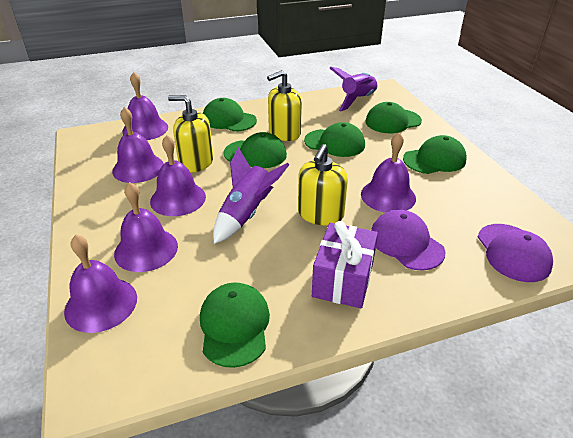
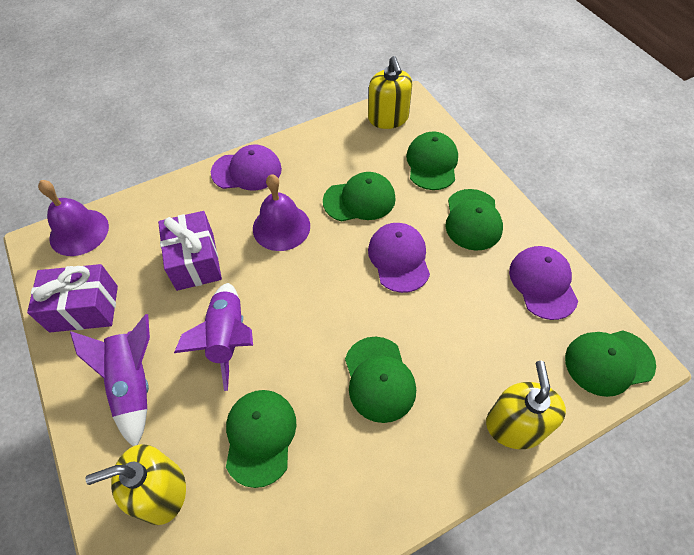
purple bell: 6 -> 2
purple cap: 2 -> 3
purple gift: 1 -> 2

